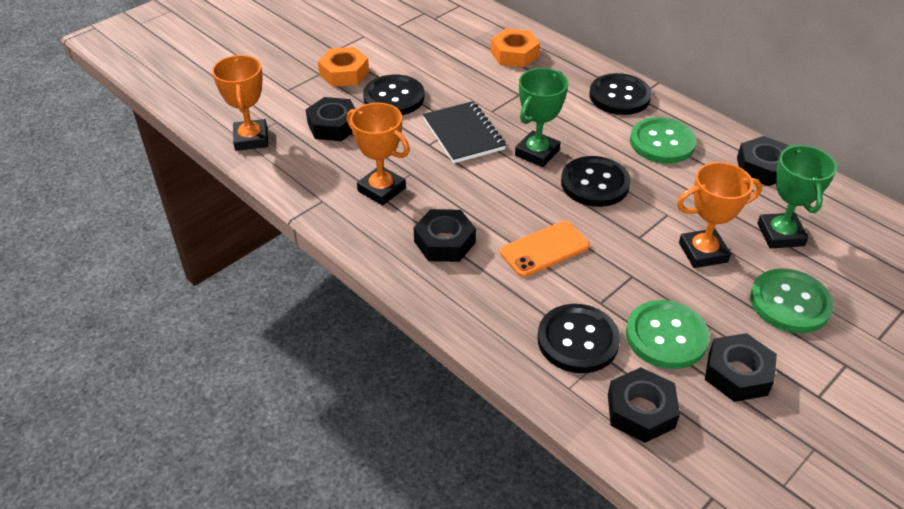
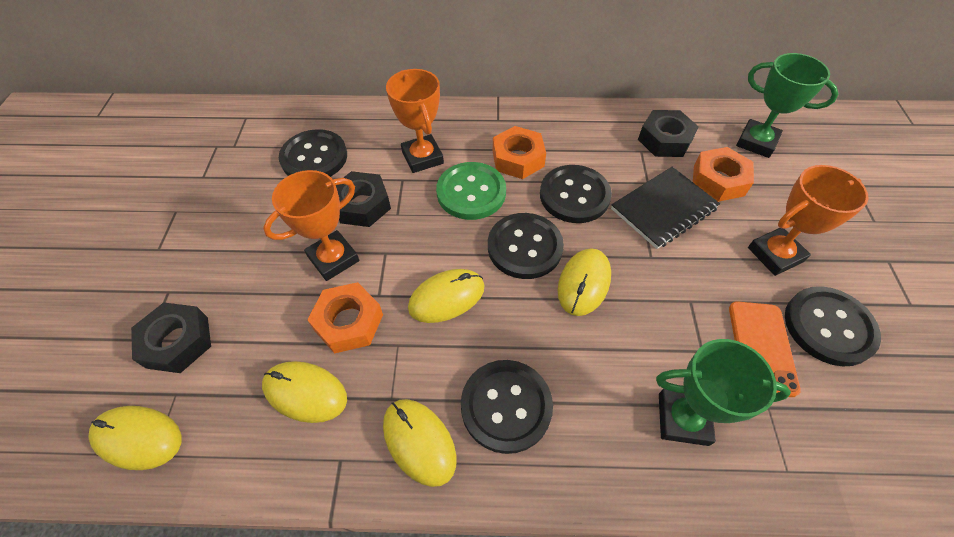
black button: 4 -> 5
black nut: 5 -> 3
green button: 3 -> 1
orange nut: 2 -> 3
yellow mouse: 0 -> 5

